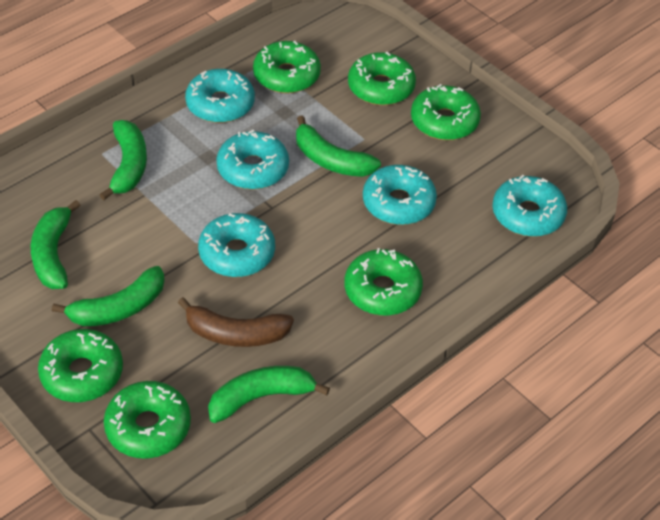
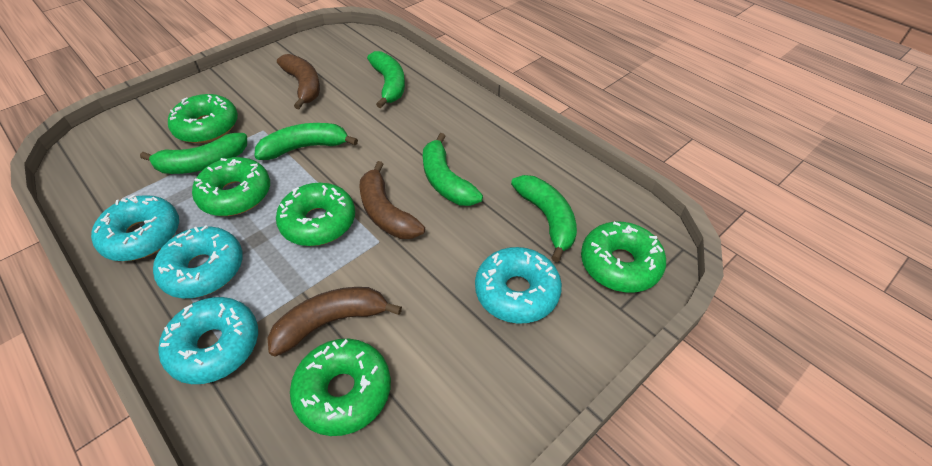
brown banana: 1 -> 3
green donut: 6 -> 5
turquoise donut: 5 -> 4

